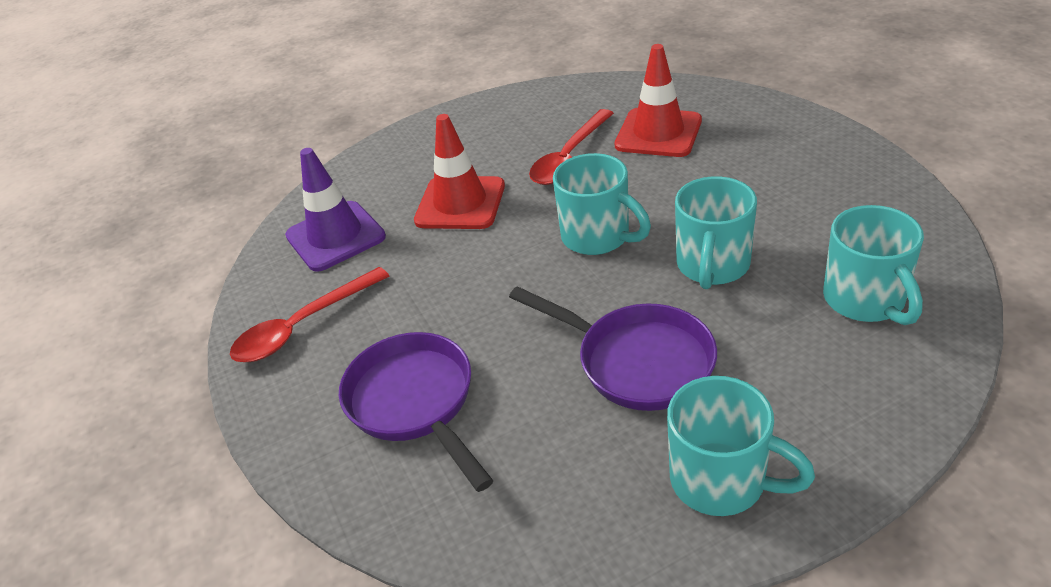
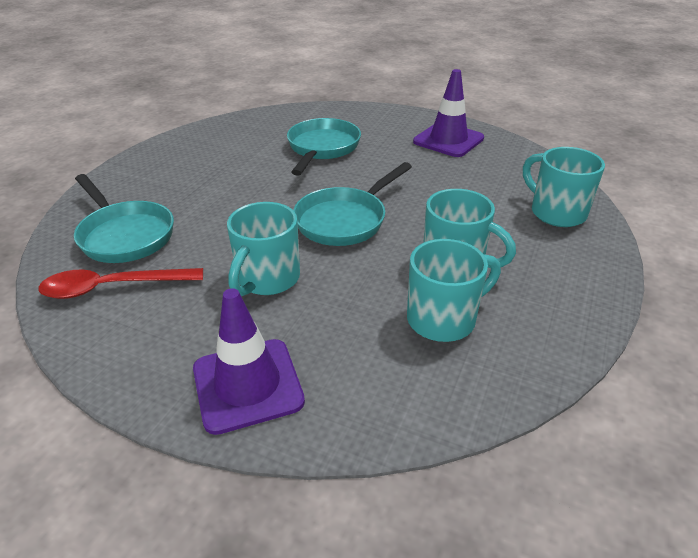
purple pan: 2 -> 0
purple traffic cone: 1 -> 2
red spoon: 2 -> 1
red traffic cone: 2 -> 0
turquoise pan: 0 -> 3

